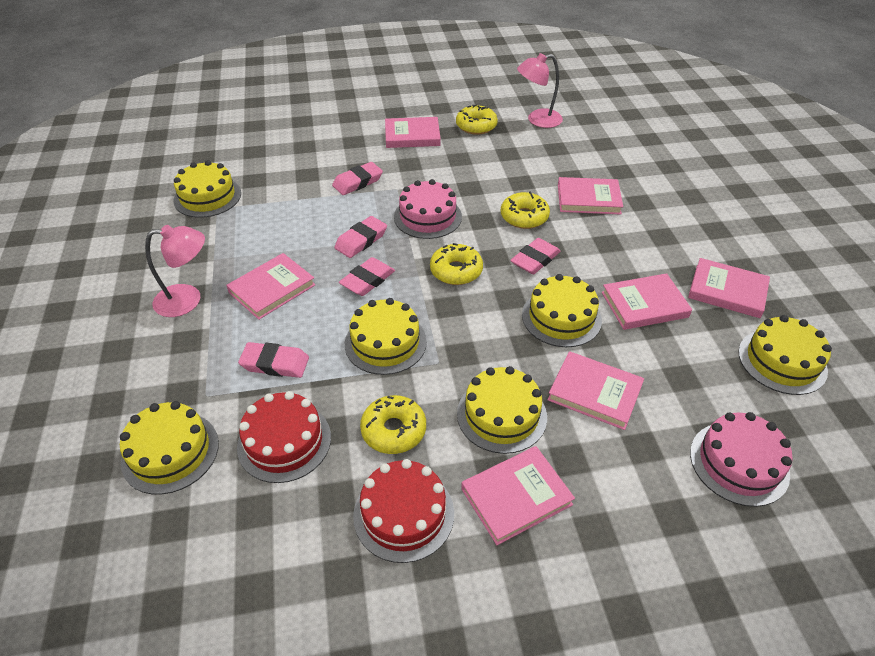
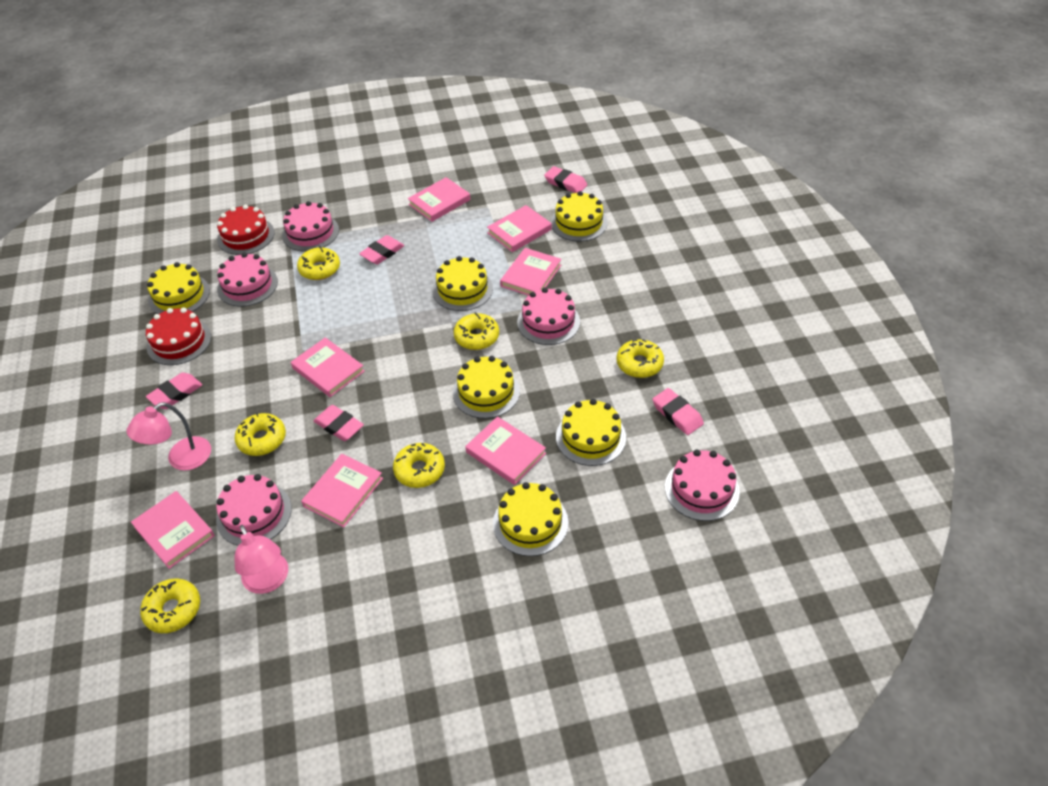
pink cake: 2 -> 5
yellow donut: 4 -> 6

